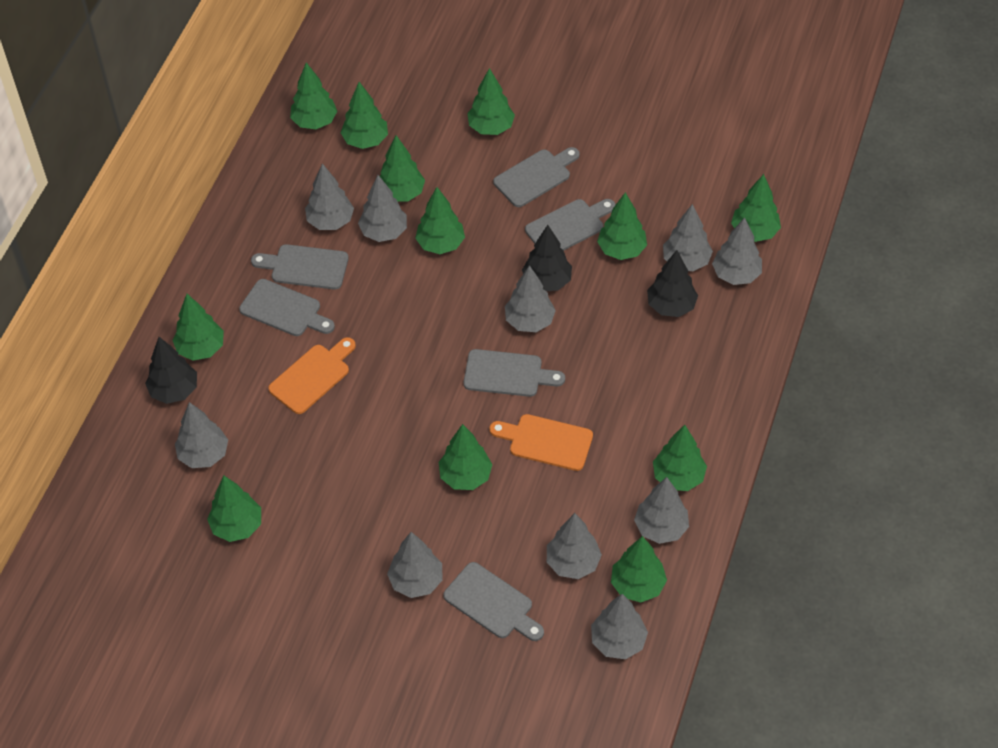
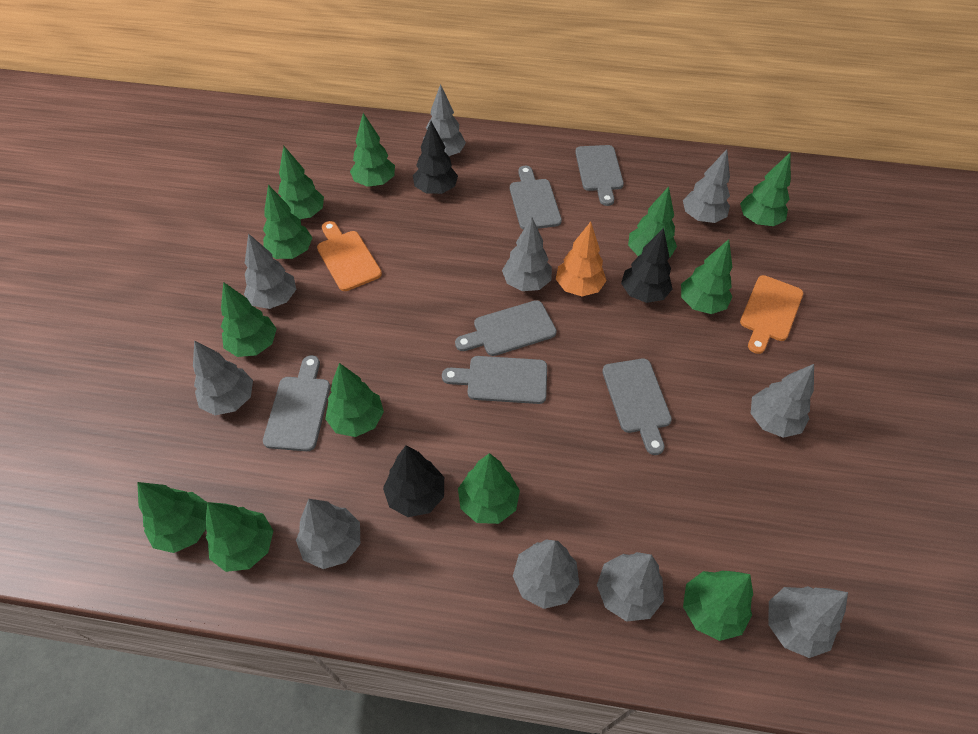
orange tree: 0 -> 1

